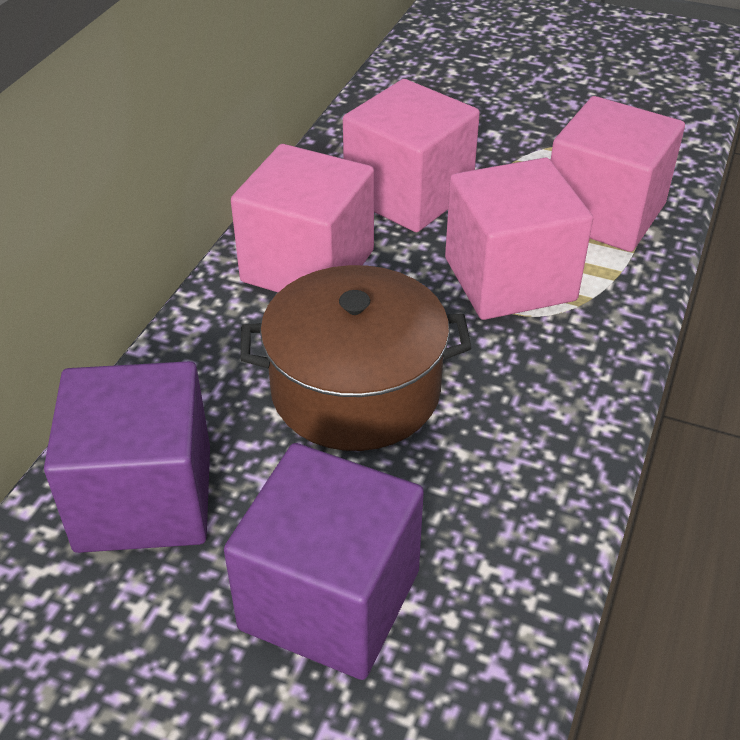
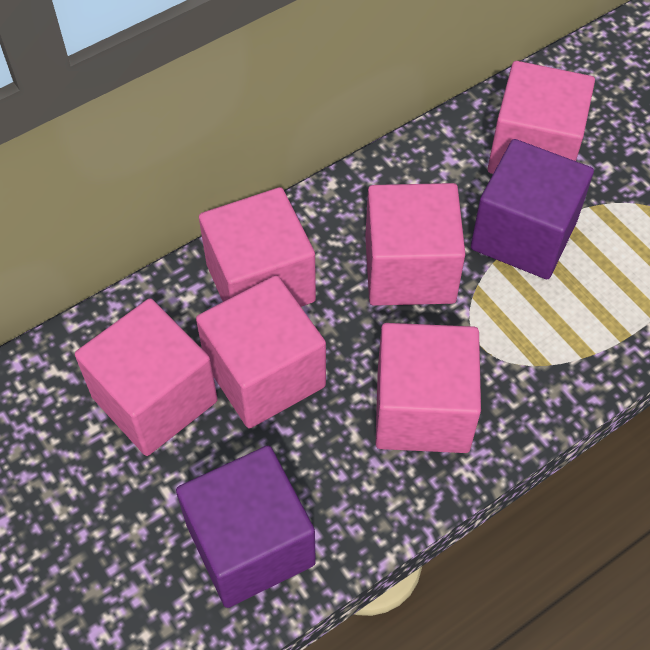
brown pot: 1 -> 0
pink cube: 4 -> 6

